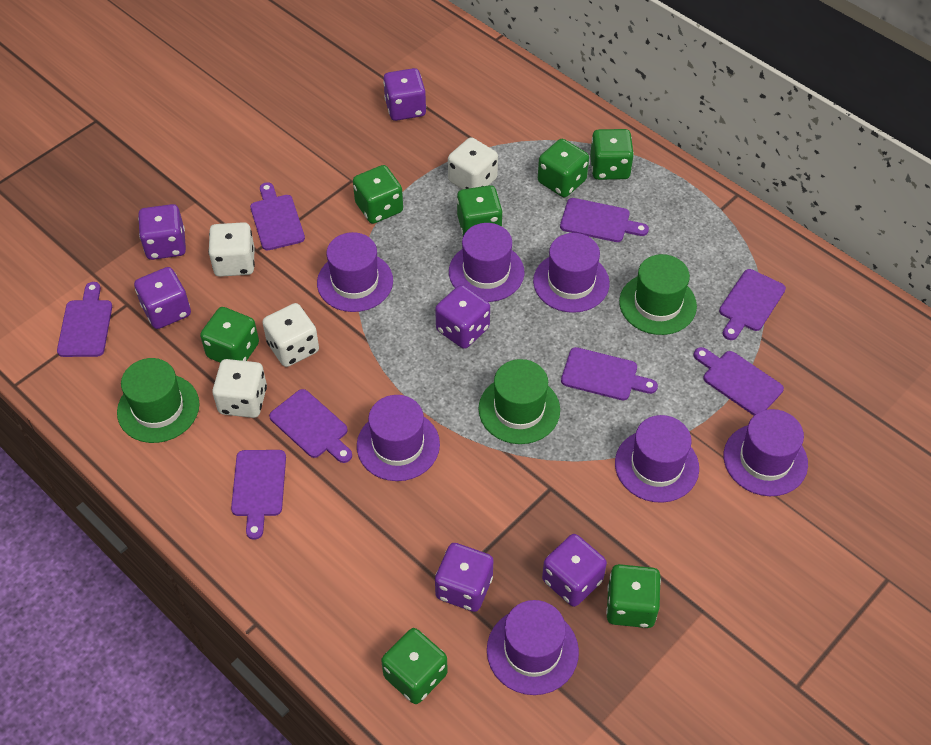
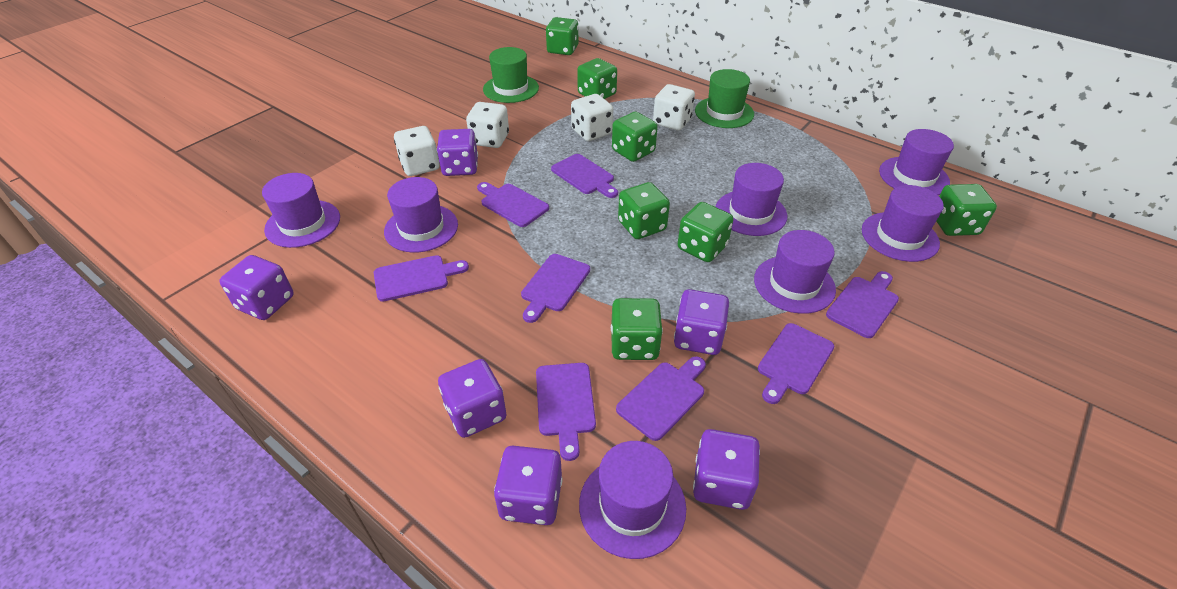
green hat: 3 -> 2

